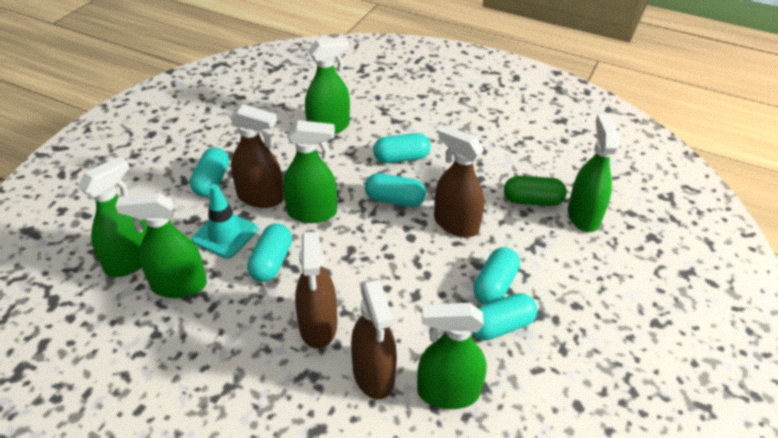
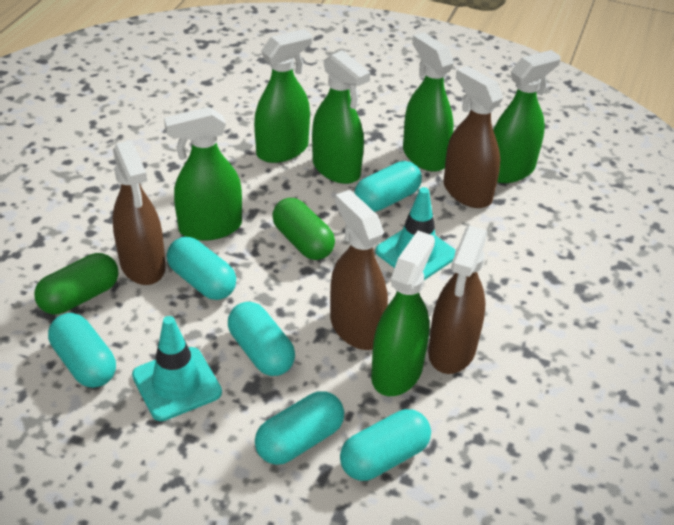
green capsule: 1 -> 2
turquoise traffic cone: 1 -> 2

